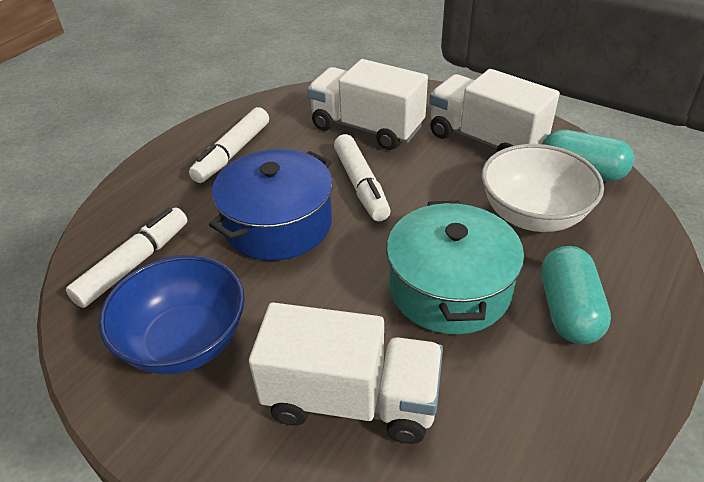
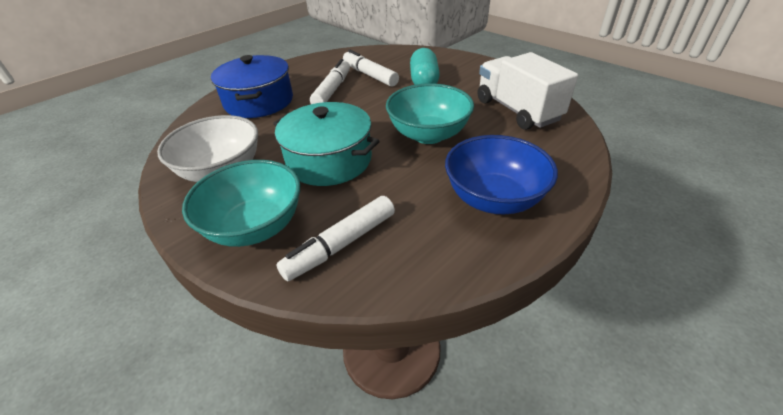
turquoise bowl: 0 -> 2
turquoise capsule: 2 -> 1
white truck: 3 -> 1

